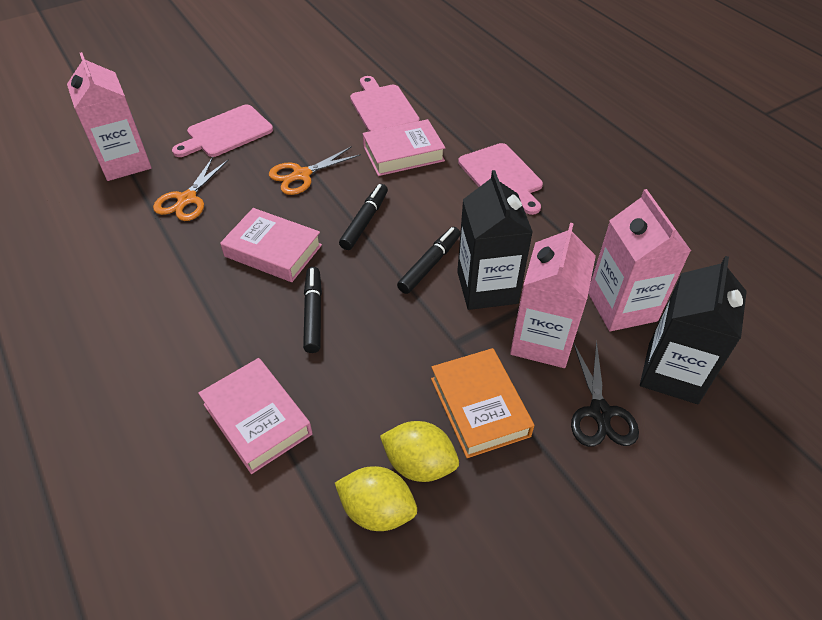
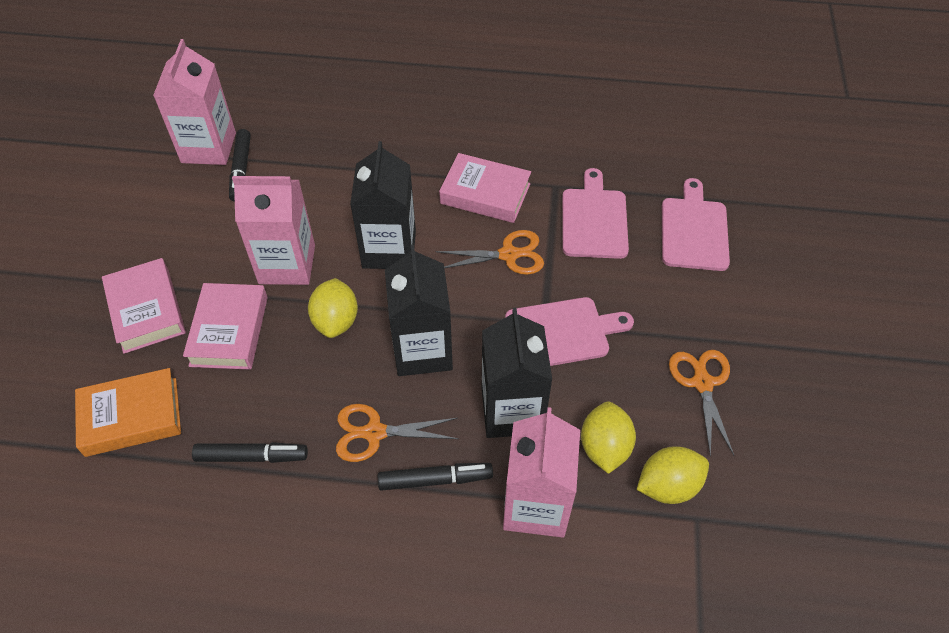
black carton: 2 -> 3
black scissors: 1 -> 0
orange scissors: 2 -> 3
yellow lemon: 2 -> 3

